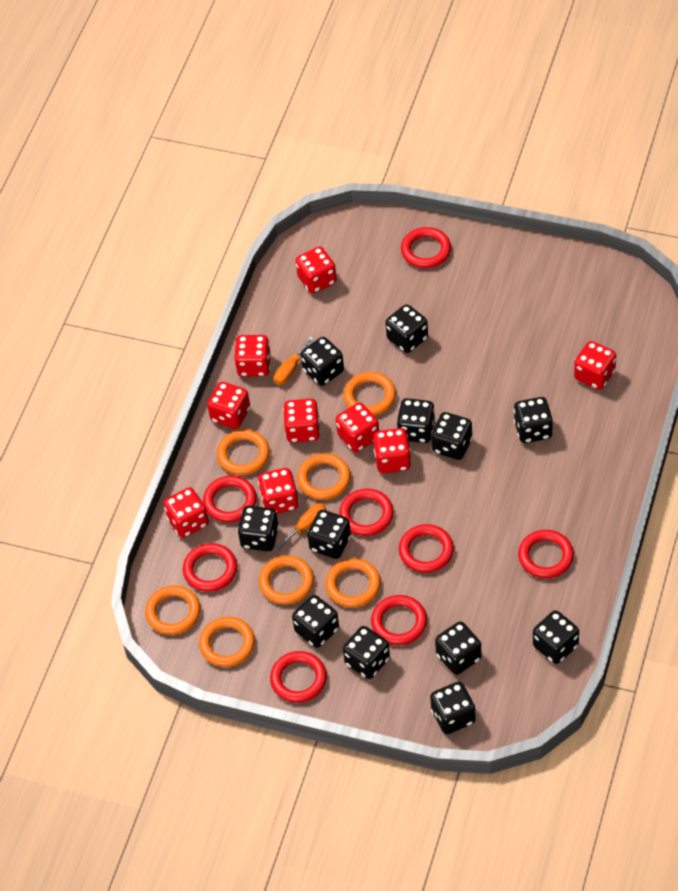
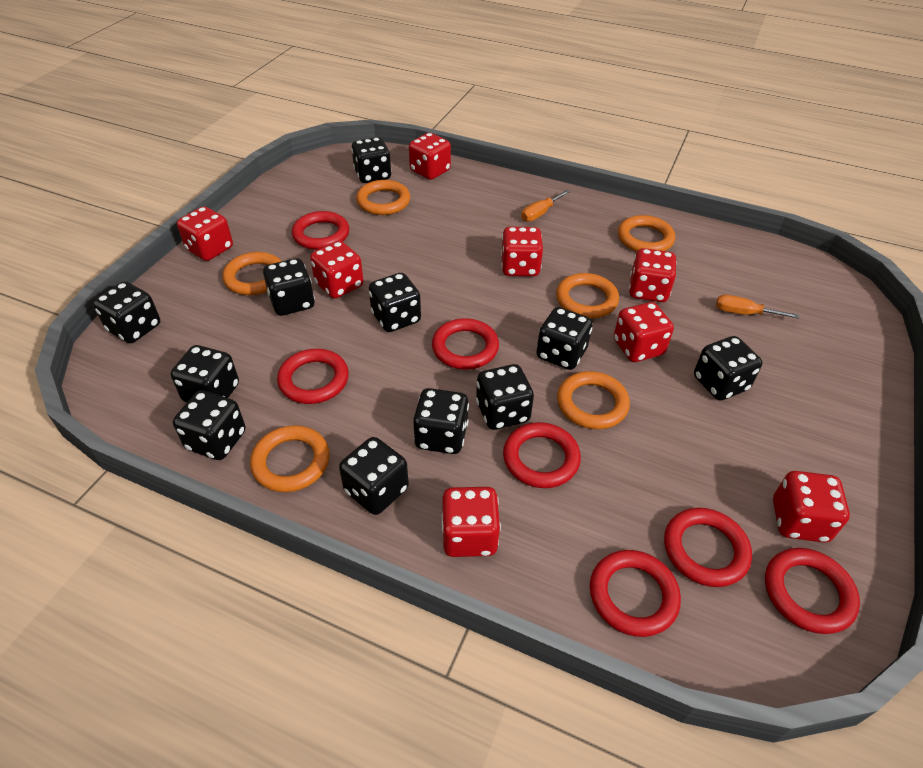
black dice: 12 -> 11
orange ring: 7 -> 6
red dice: 9 -> 8
red ring: 8 -> 7

